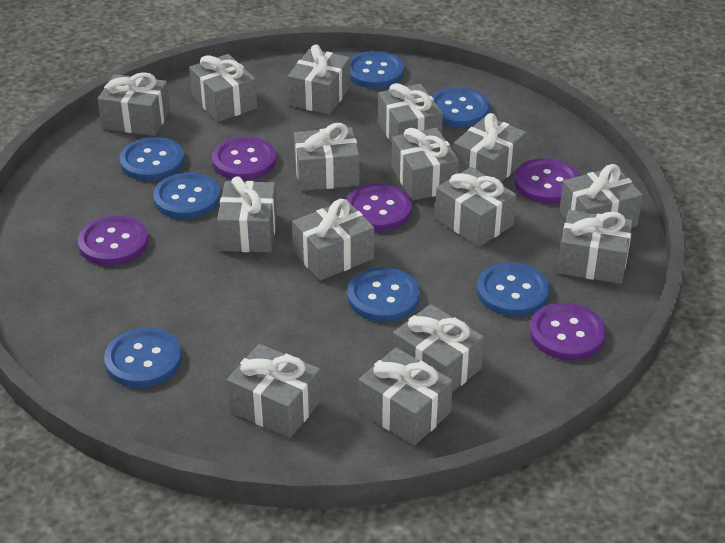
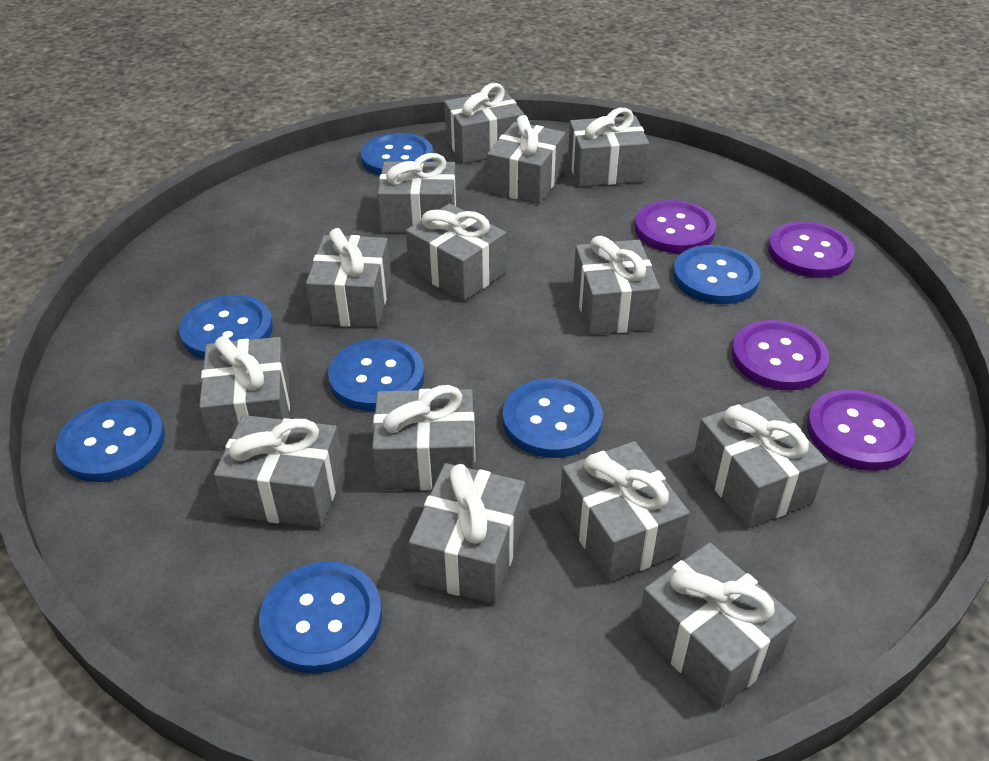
grey gift: 15 -> 14
purple button: 5 -> 4

